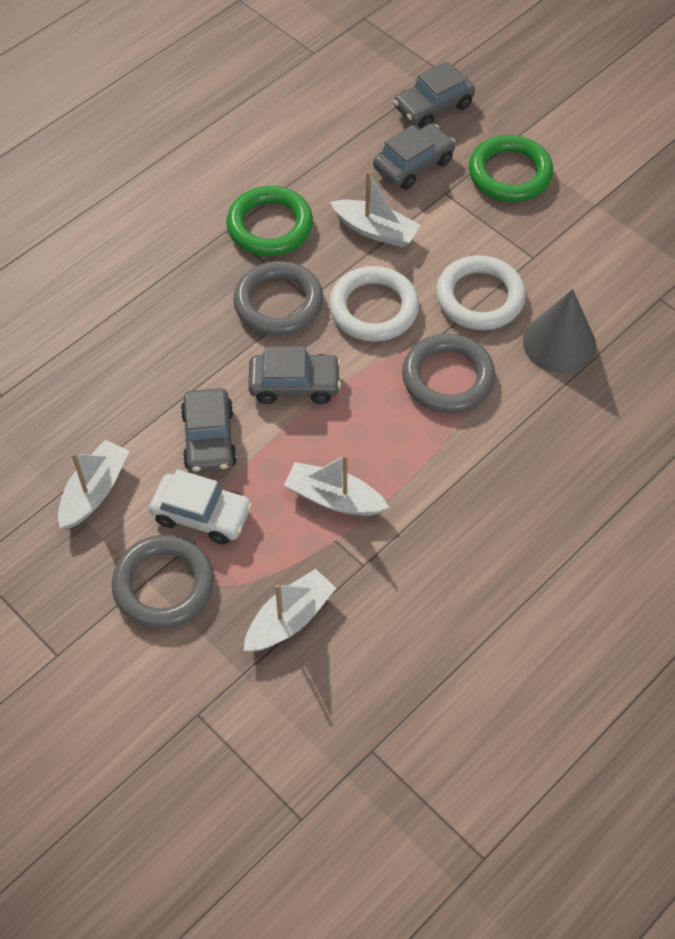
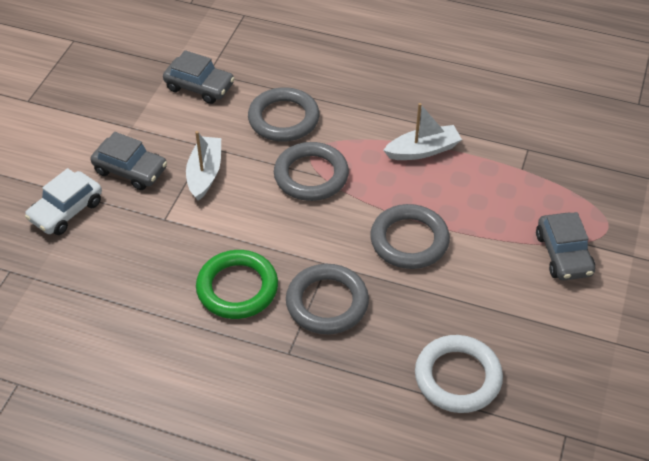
green ring: 2 -> 1
grey car: 4 -> 3
grey cone: 1 -> 0
grey ring: 3 -> 4
white boat: 4 -> 2
white ring: 2 -> 1

